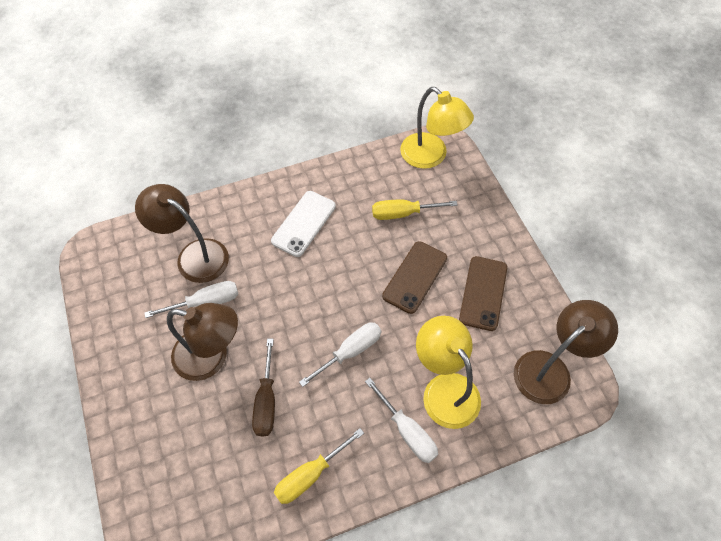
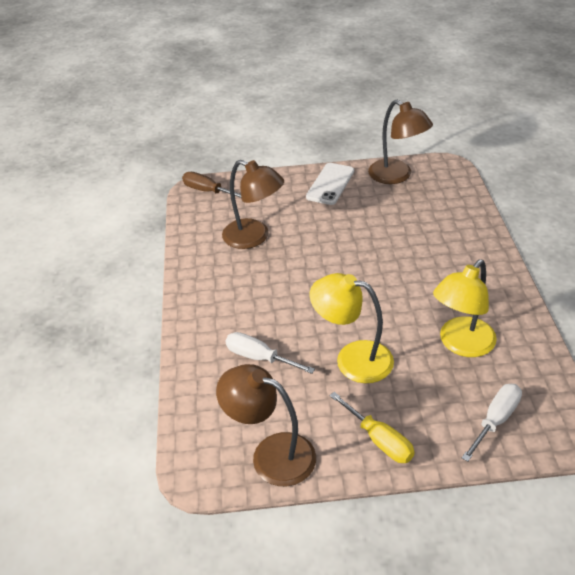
brown phone: 2 -> 0
white screwdriver: 3 -> 2
yellow screwdriver: 2 -> 1

